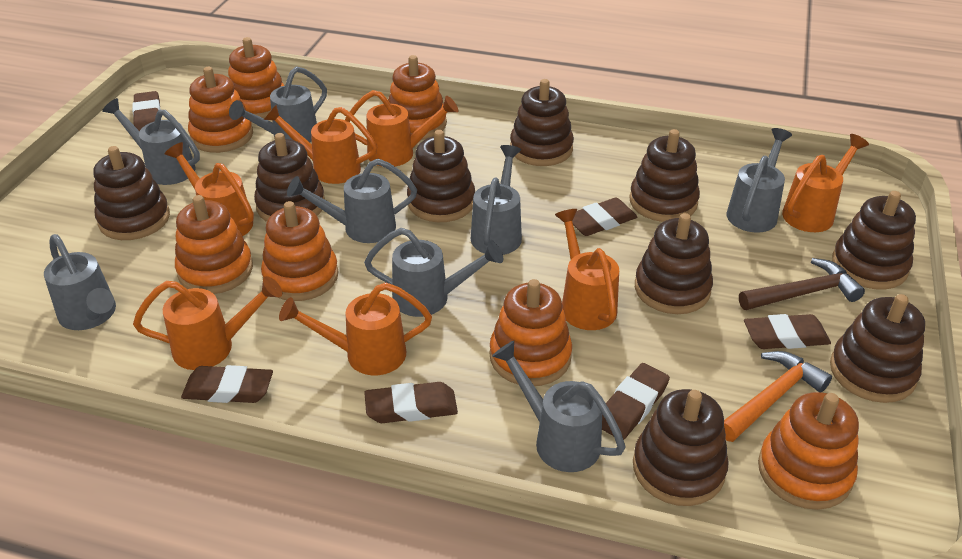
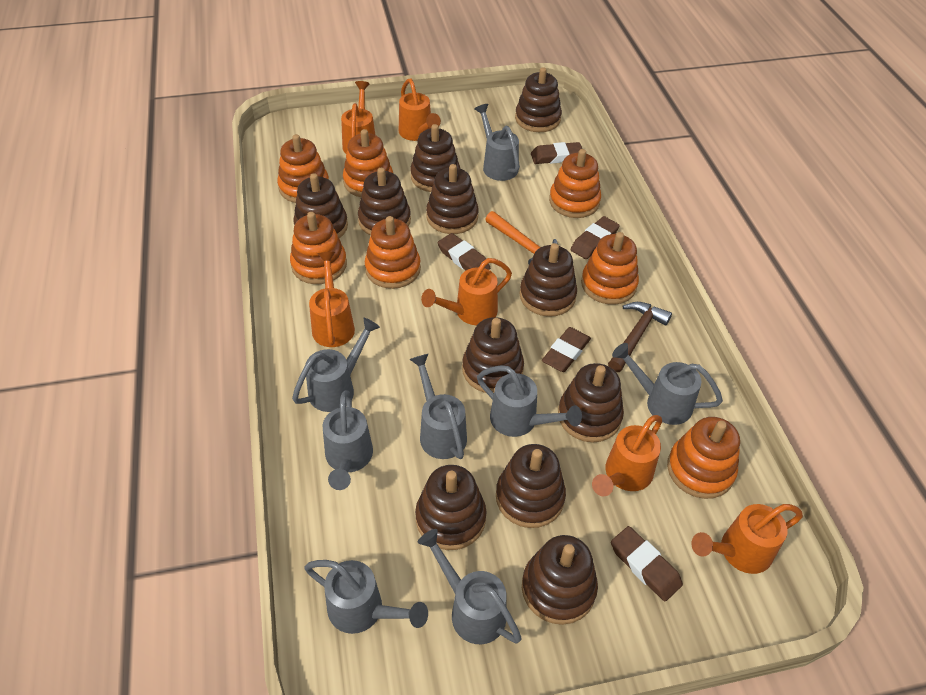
brown eraser: 6 -> 5
brown stacking toy: 9 -> 11
orange watering can: 7 -> 6

